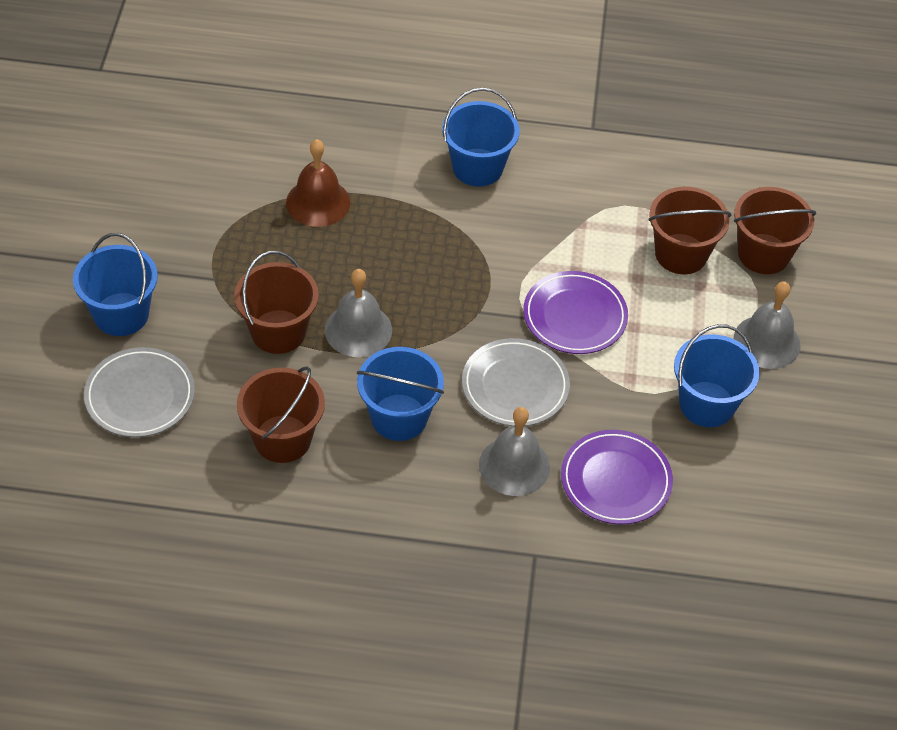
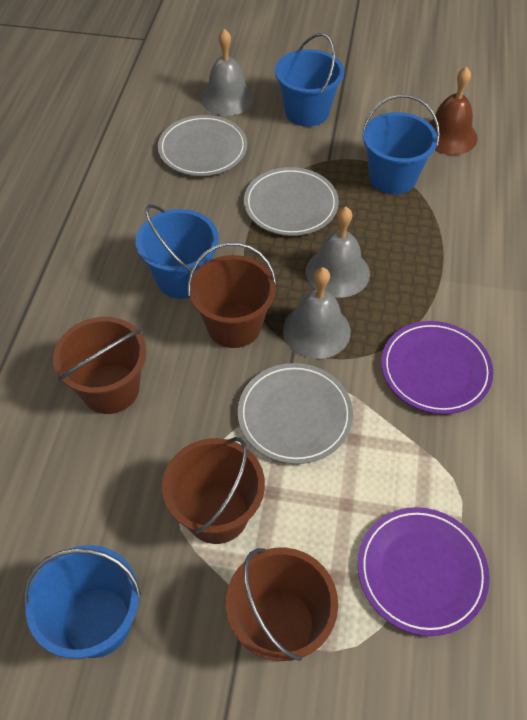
grey plate: 2 -> 3

